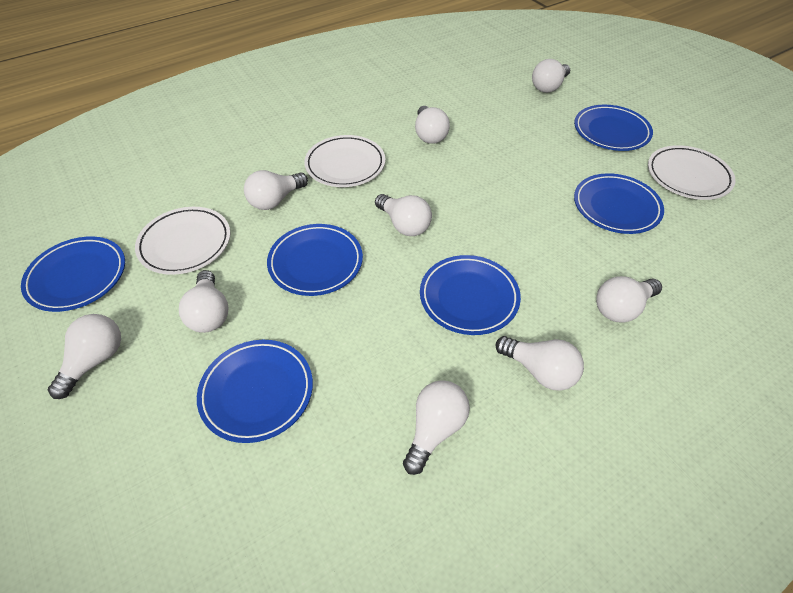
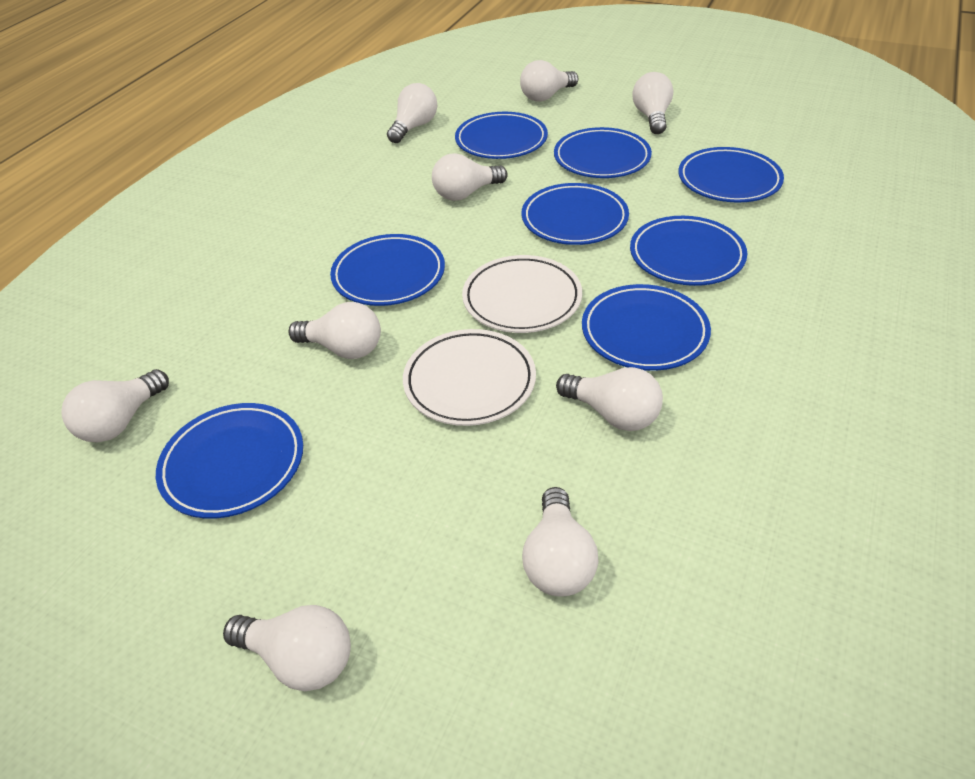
blue plate: 6 -> 8
white plate: 3 -> 2

